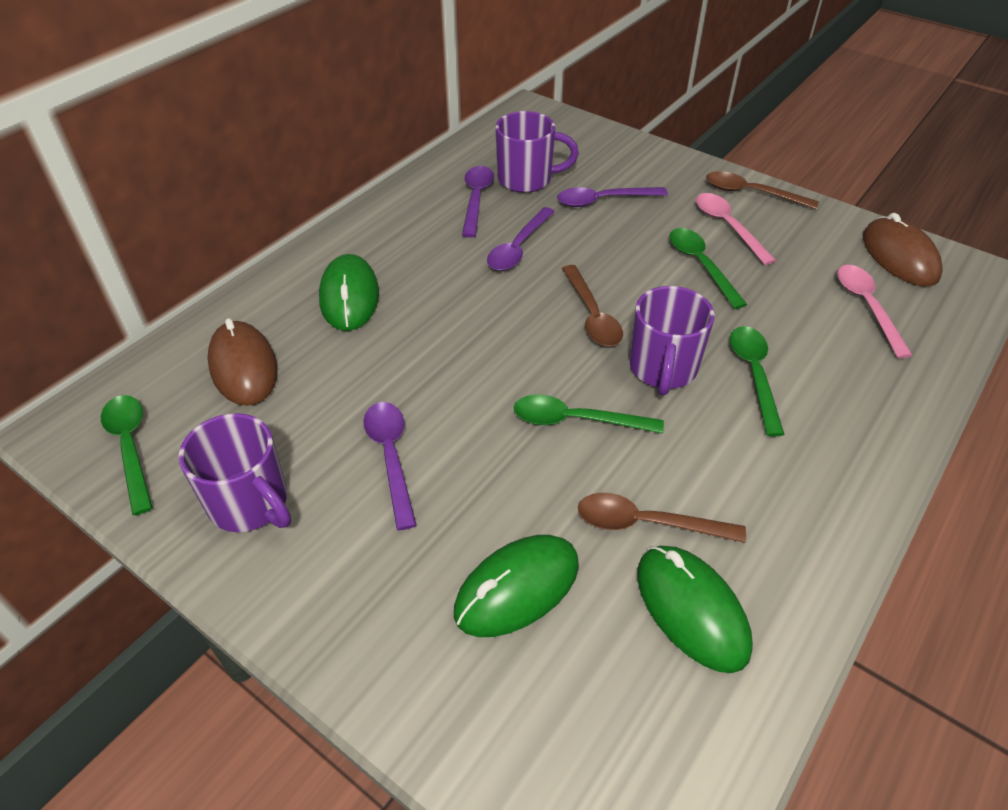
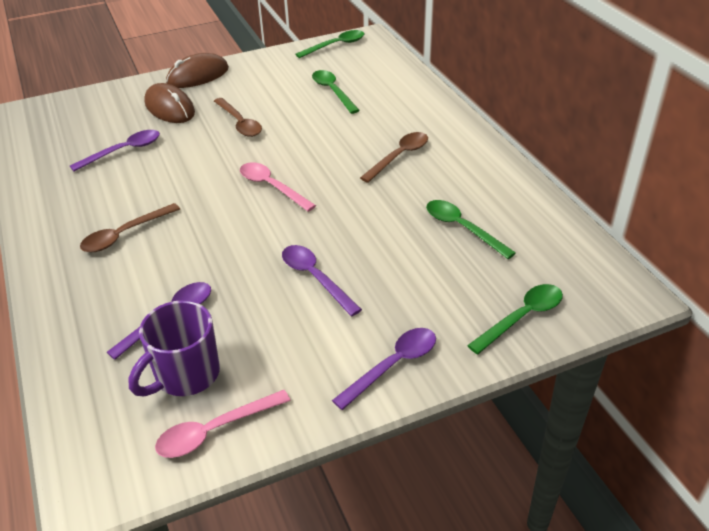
green mouse: 3 -> 0
purple mug: 3 -> 1

